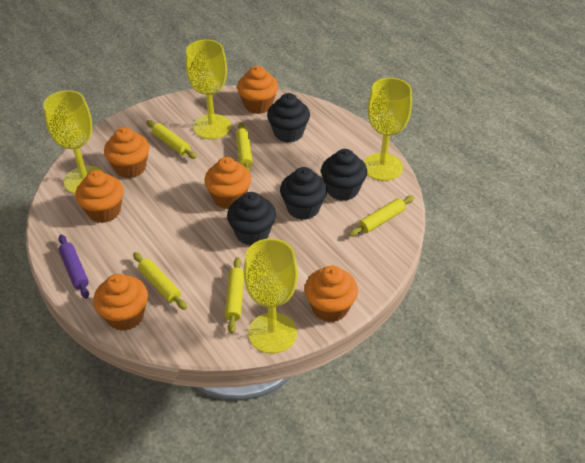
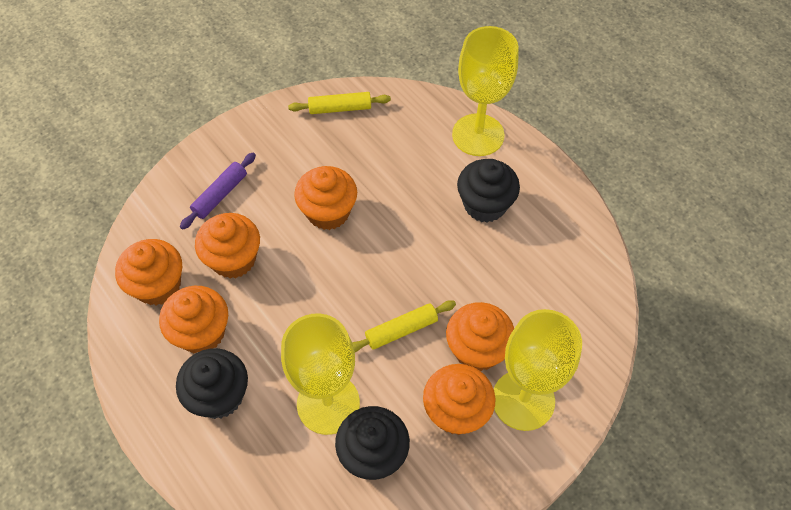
black cupcake: 4 -> 3
yellow goblet: 4 -> 3
yellow rolling pin: 5 -> 2

